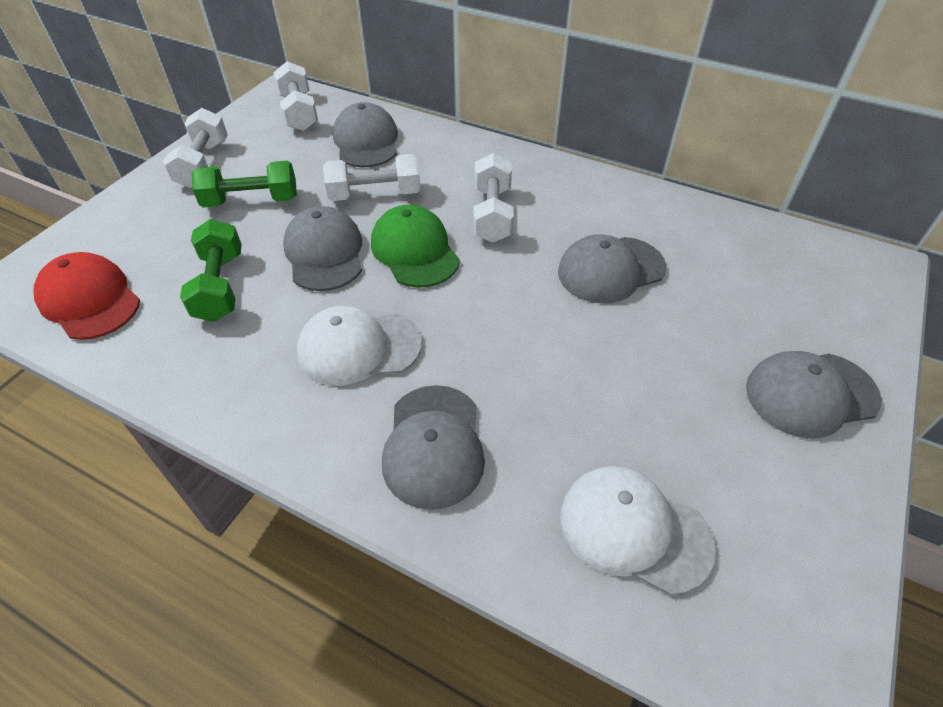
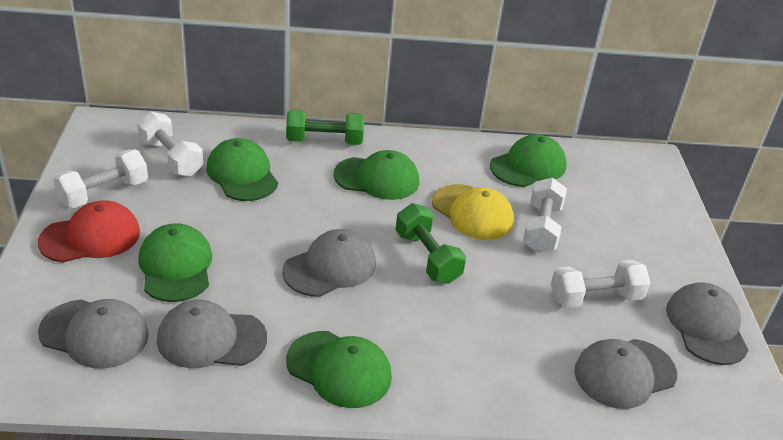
green cap: 1 -> 5
white cap: 2 -> 0
yellow cap: 0 -> 1

